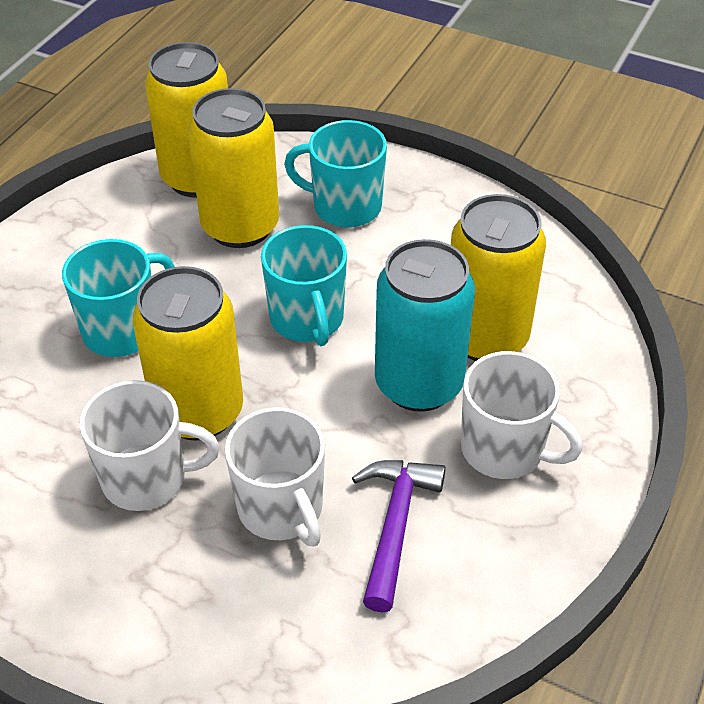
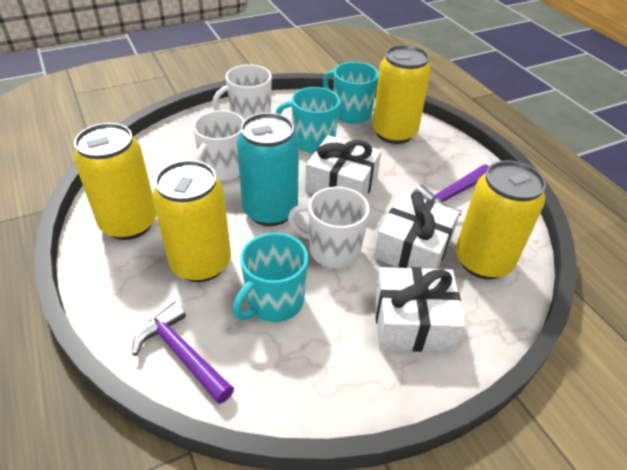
purple hammer: 1 -> 2
white gift: 0 -> 3

